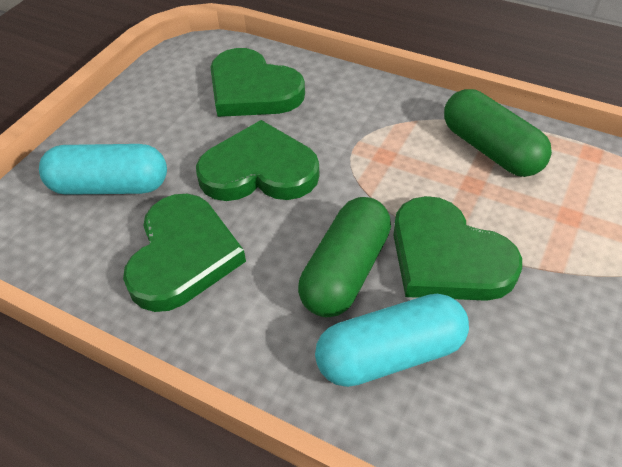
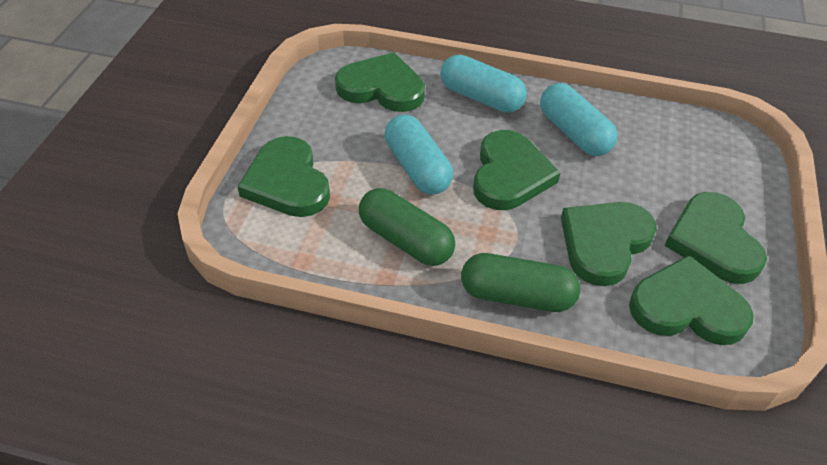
green heart: 4 -> 6
turquoise capsule: 2 -> 3

